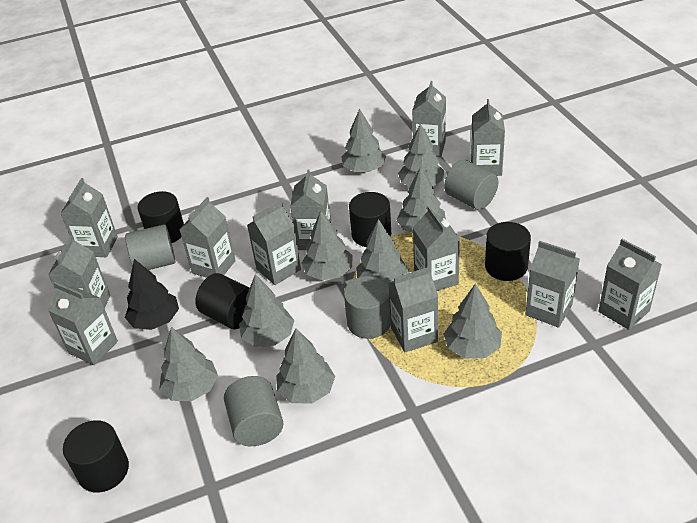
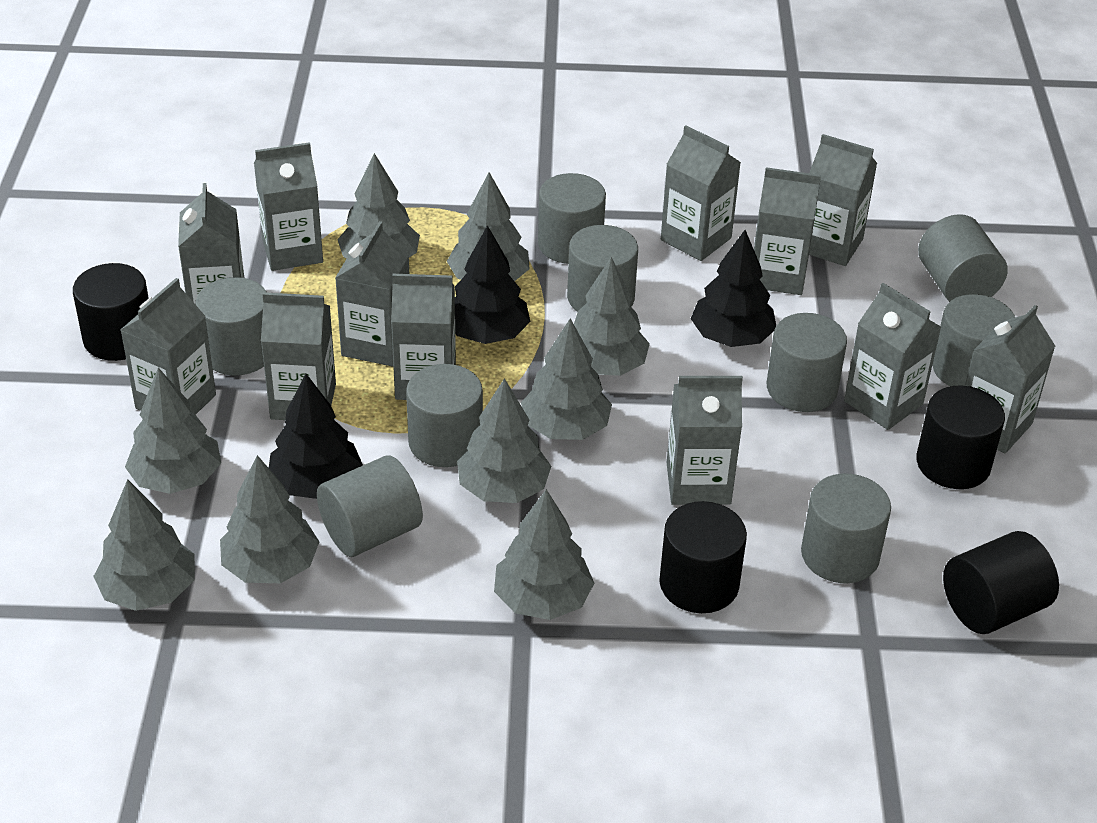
black cylinder: 5 -> 4
black tree: 1 -> 3
grey cylinder: 4 -> 9

